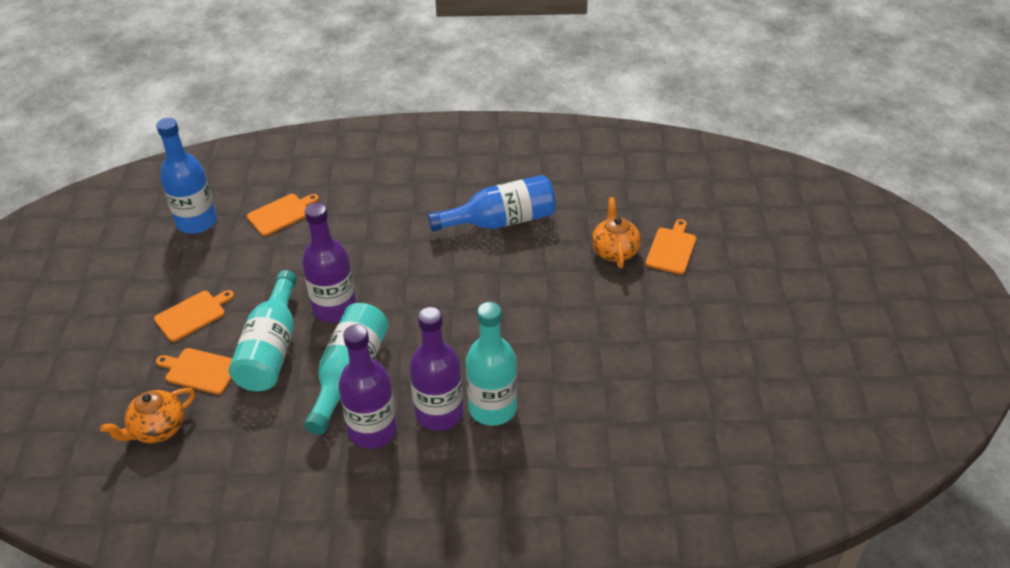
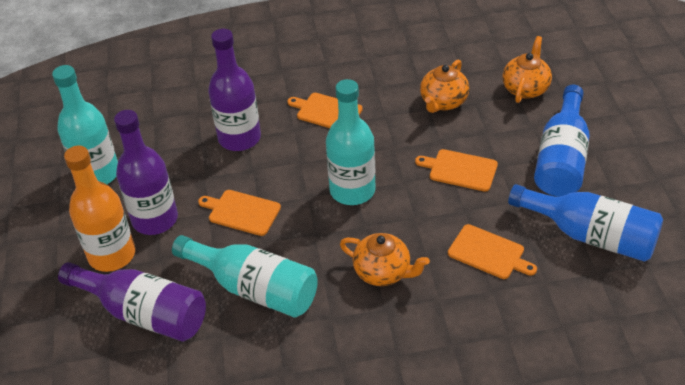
orange bottle: 0 -> 1
orange teapot: 2 -> 3

